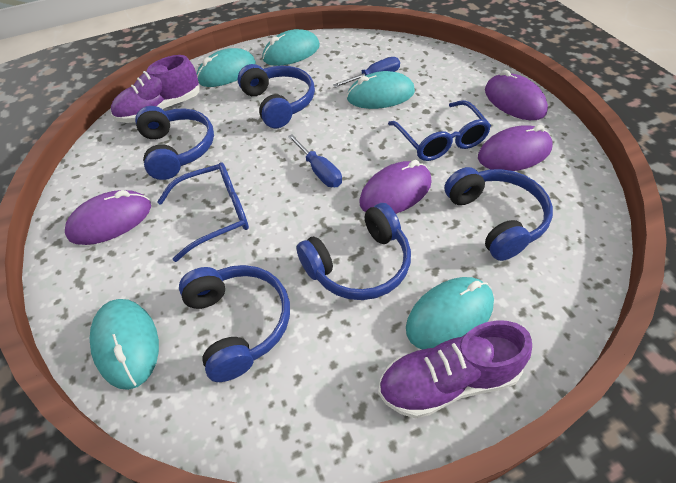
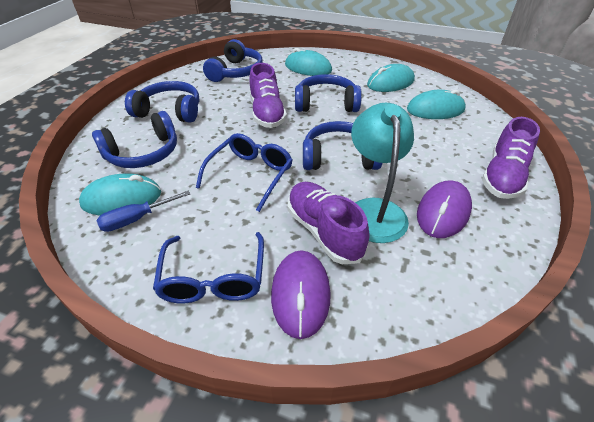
blue screwdriver: 2 -> 1
purple mouse: 4 -> 2
purple shoe: 2 -> 3
turquoise lamp: 0 -> 1
turquoise mouse: 5 -> 4

